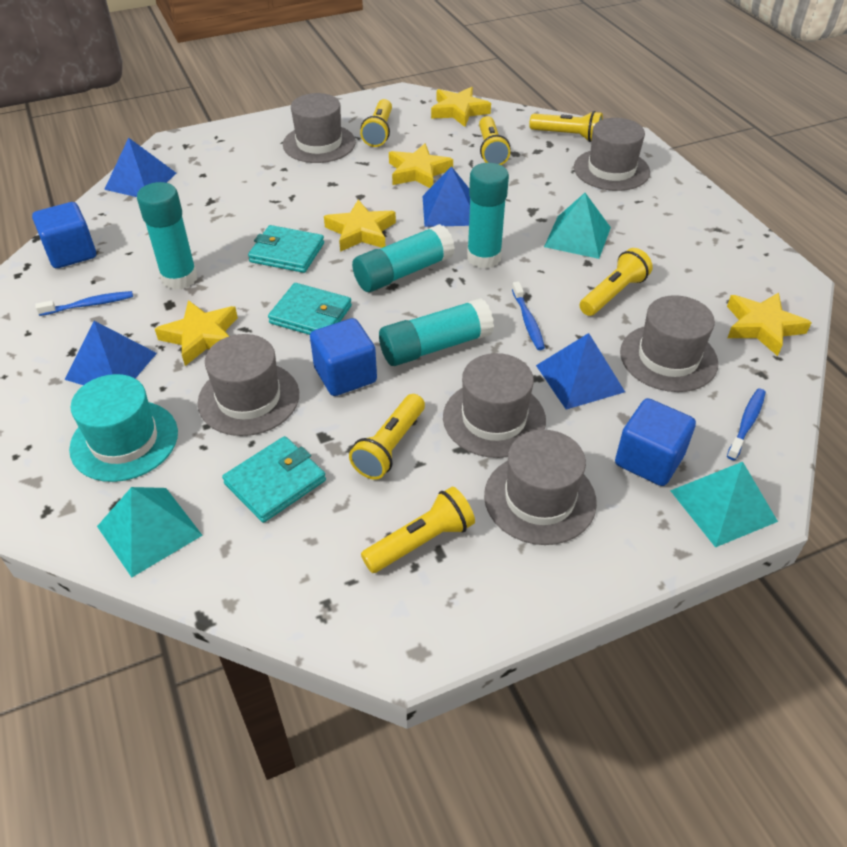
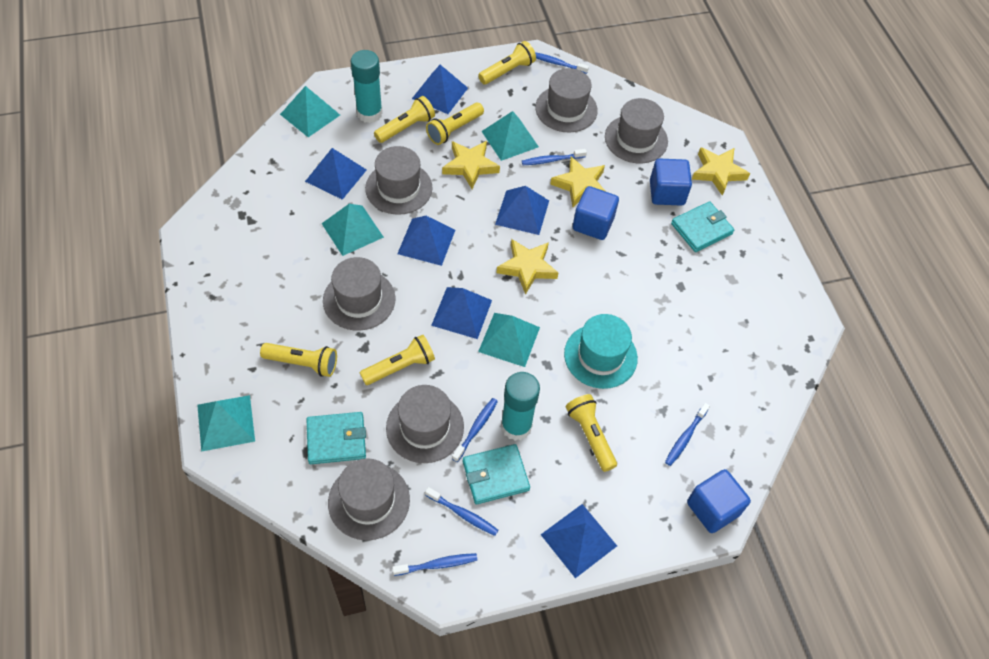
blue pyramid: 4 -> 6
blue toothbrush: 3 -> 6
turquoise glue stick: 4 -> 2
turquoise pyramid: 3 -> 5
yellow star: 5 -> 4

